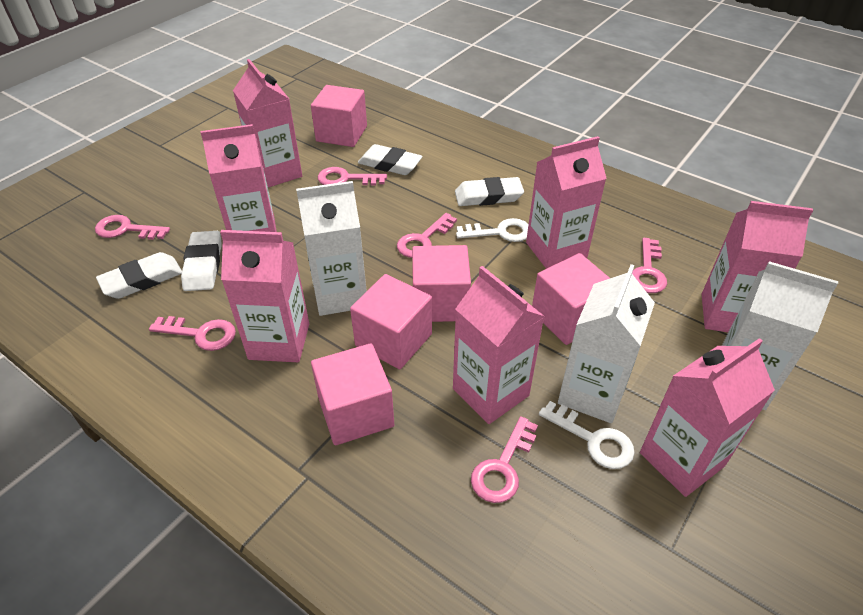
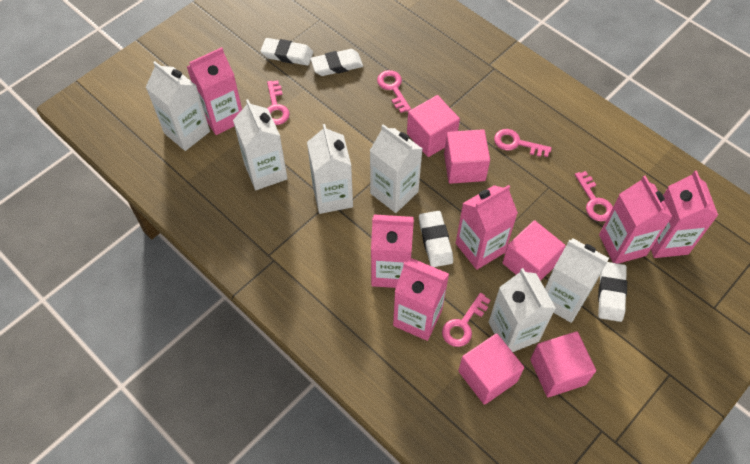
pink carton: 7 -> 6
pink key: 6 -> 5
white carton: 3 -> 6
white key: 2 -> 0

